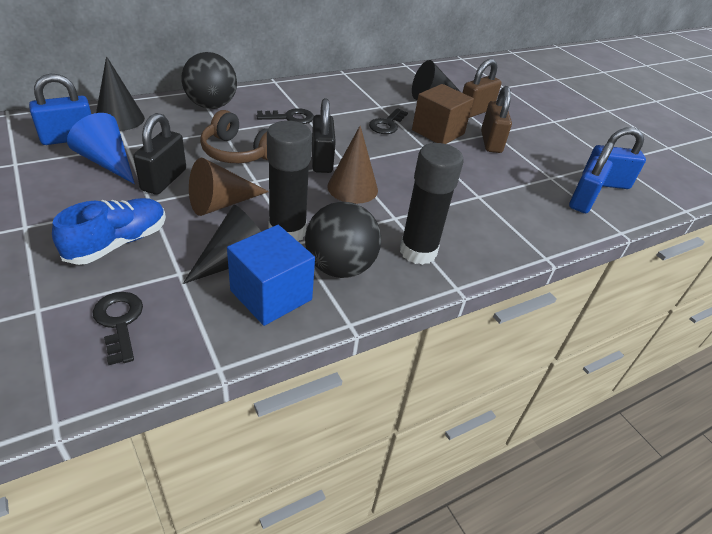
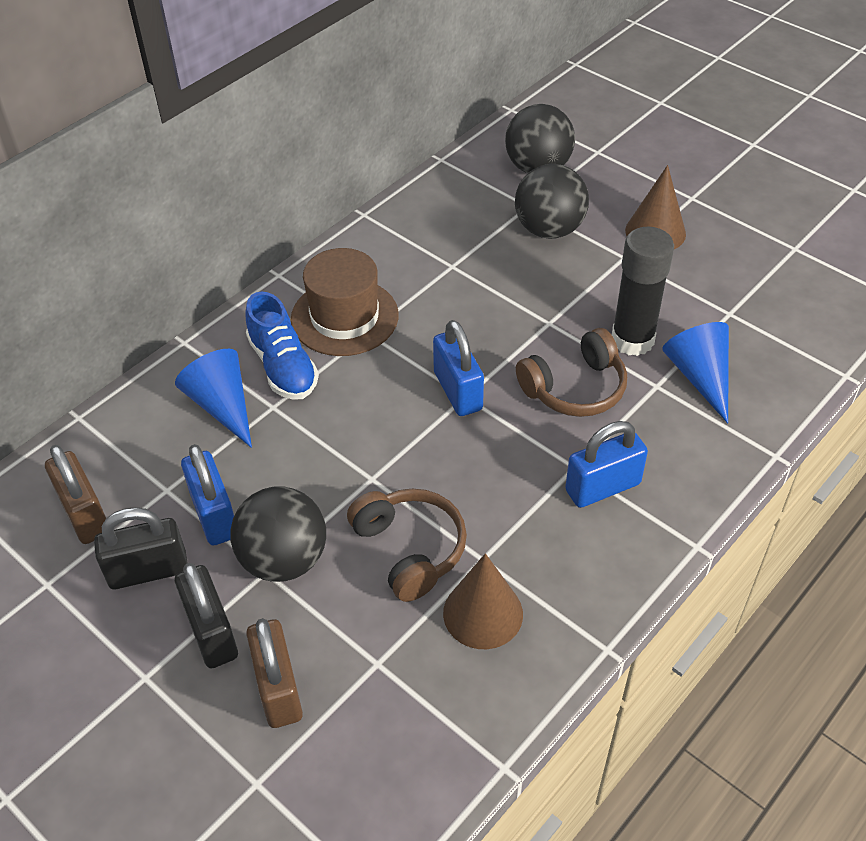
black ball: 2 -> 3
black cone: 3 -> 0
black glue stick: 2 -> 1
black key: 3 -> 0
blue cone: 1 -> 2
blue cube: 1 -> 0
brown cube: 1 -> 0
brown hat: 0 -> 1
brown headphones: 1 -> 2

